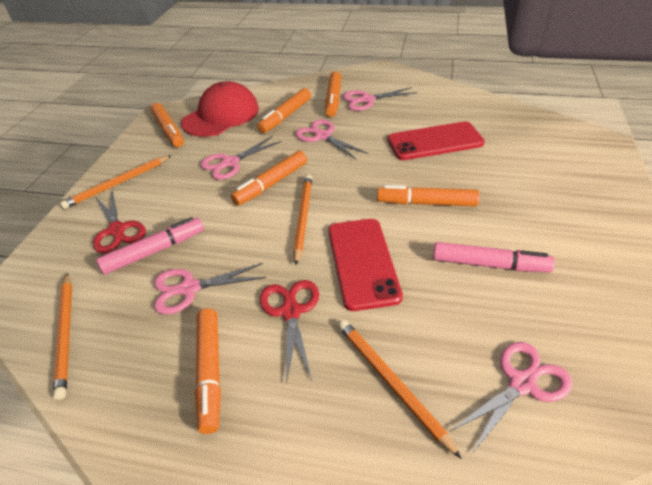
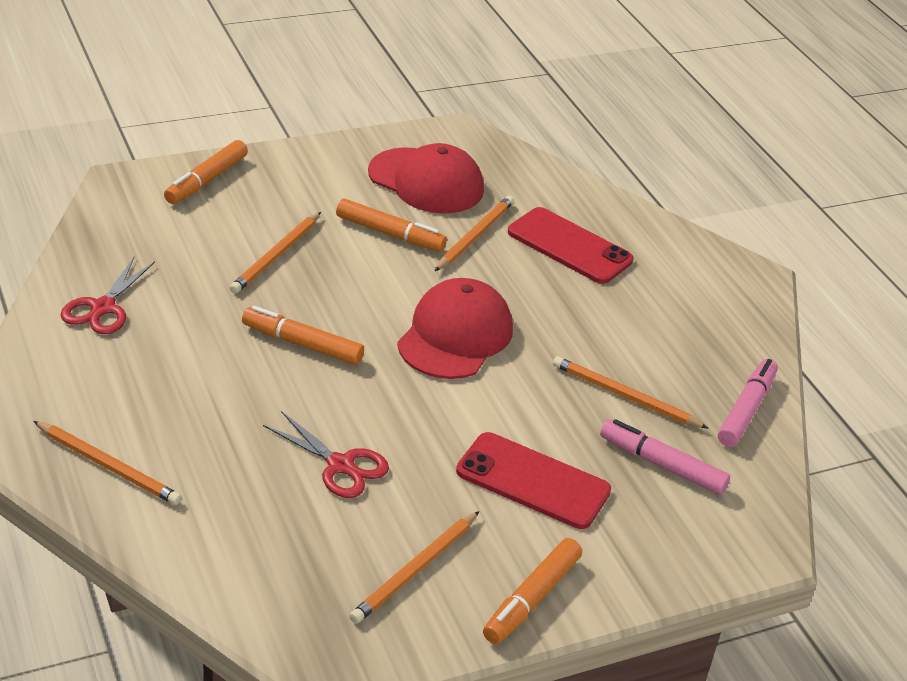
orange marker: 6 -> 4
orange pencil: 4 -> 5
pink scissors: 5 -> 0
red cap: 1 -> 2

